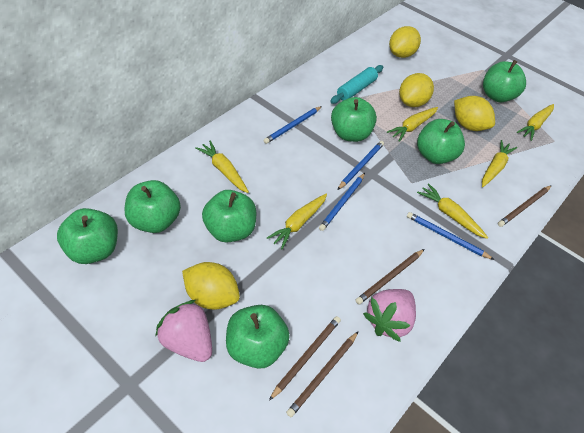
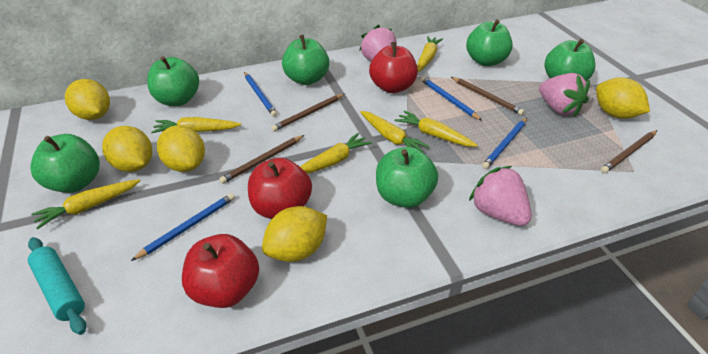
green apple: 7 -> 6
pink strawberry: 2 -> 3
red apple: 0 -> 3
yellow lemon: 4 -> 5

